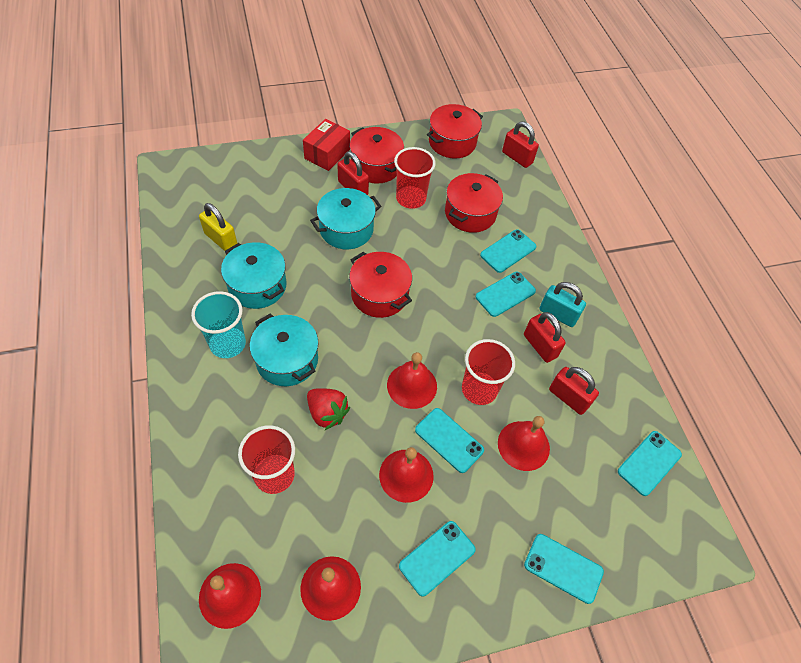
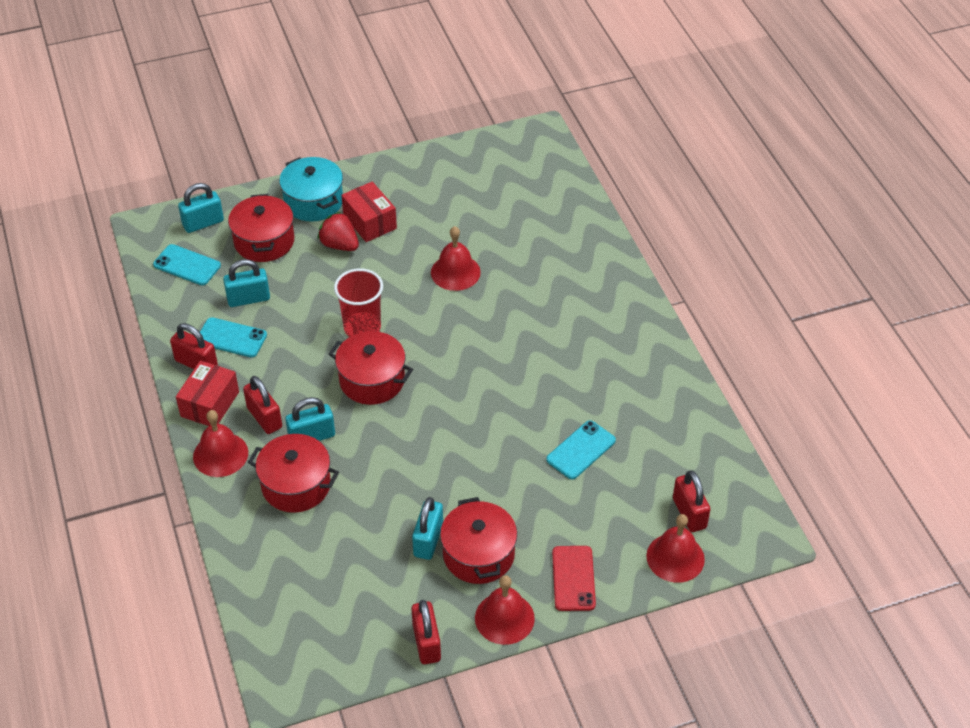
red bell: 5 -> 4
red box: 1 -> 2
red cup: 3 -> 1
red phone: 0 -> 1
turquoise cup: 1 -> 0
turquoise padlock: 1 -> 4
turquoise phone: 6 -> 3
turquoise pot: 3 -> 1
yellow padlock: 1 -> 0

